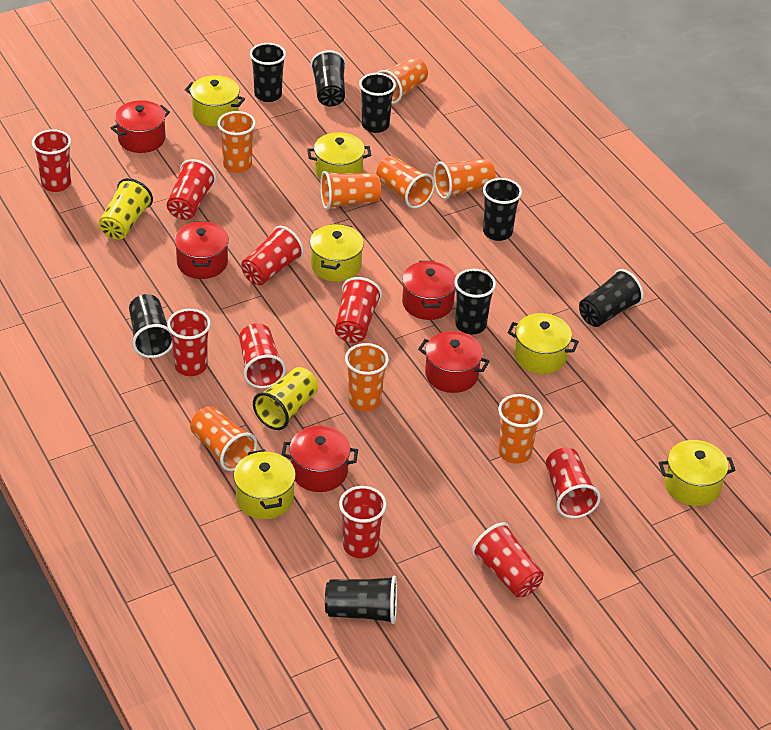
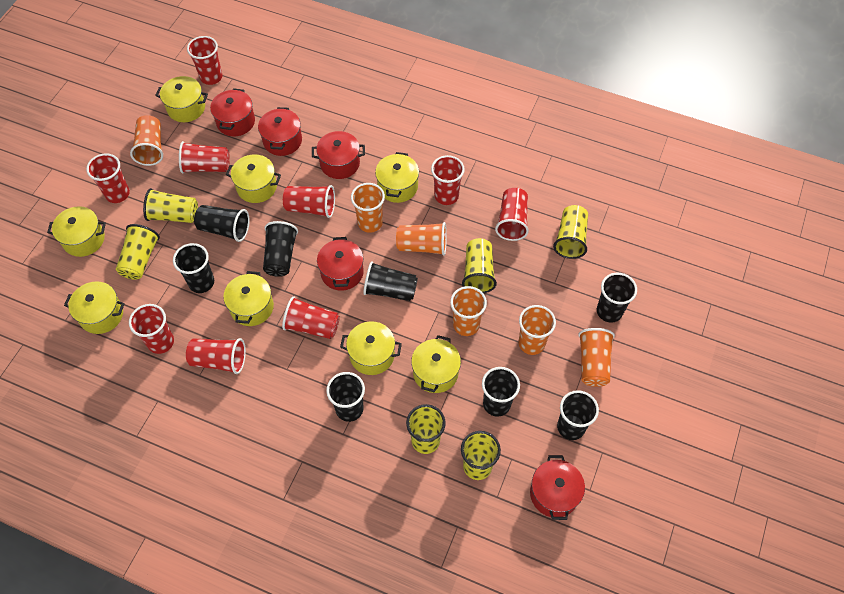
orange cup: 8 -> 6
yellow cup: 2 -> 6
yellow pot: 6 -> 8

